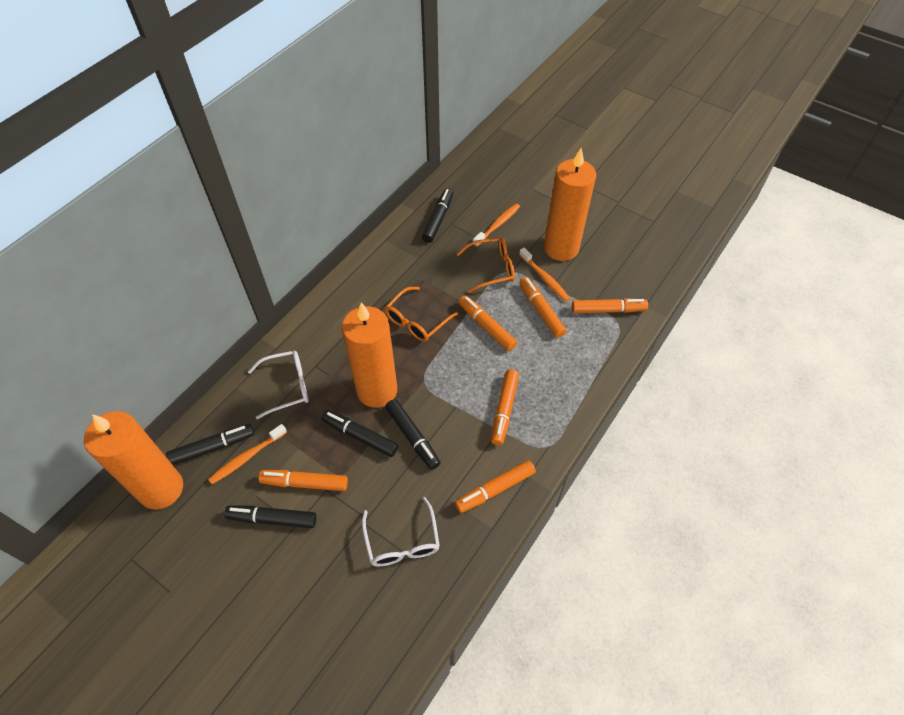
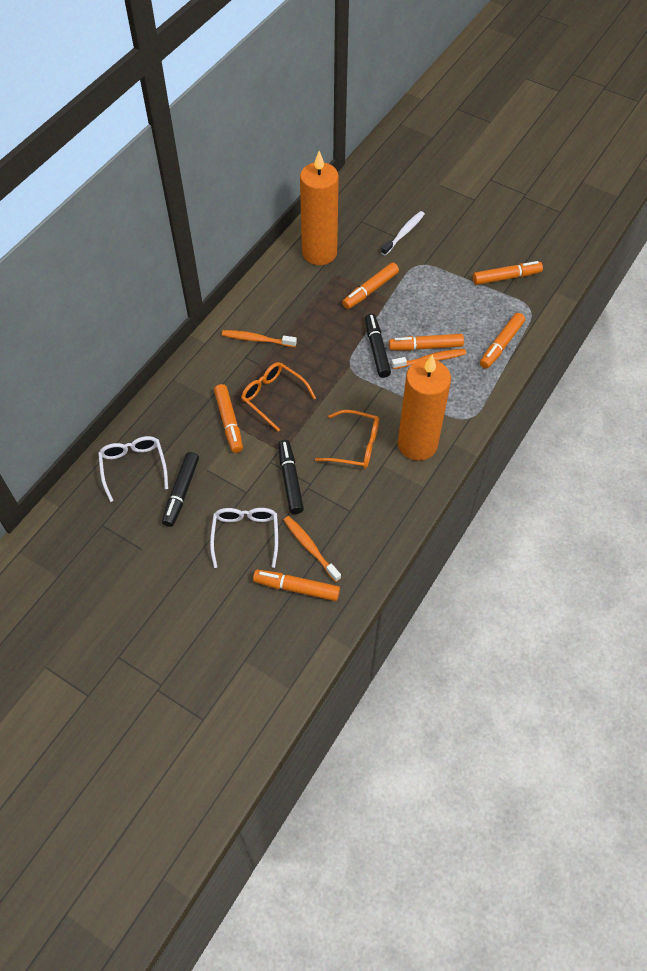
black marker: 5 -> 3
orange candle: 3 -> 2
white toothbrush: 0 -> 1

